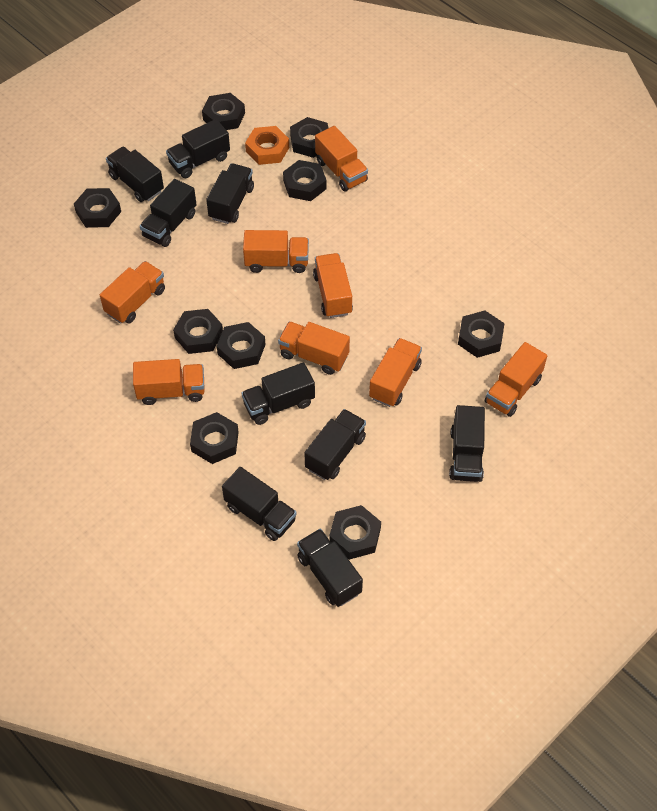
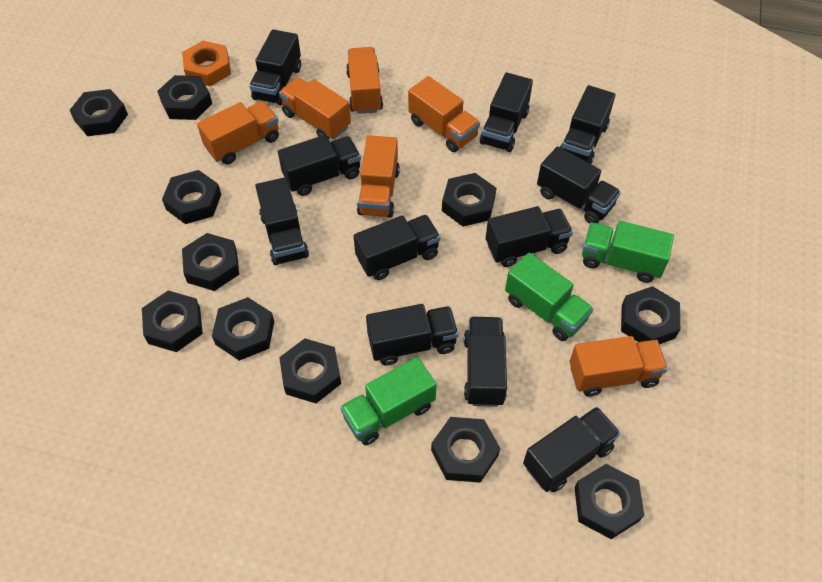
black nut: 9 -> 11
black truck: 9 -> 11
green truck: 0 -> 3
orange truck: 8 -> 6

